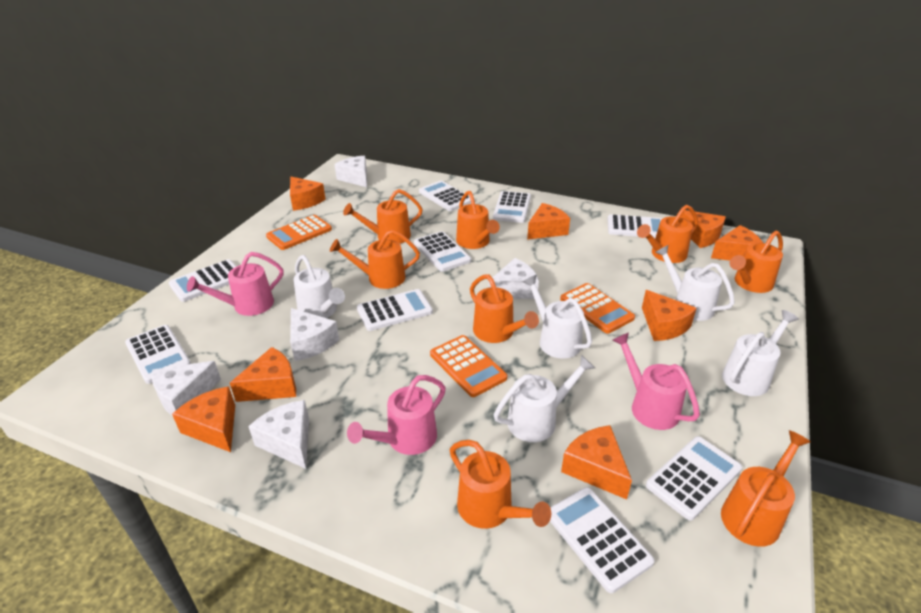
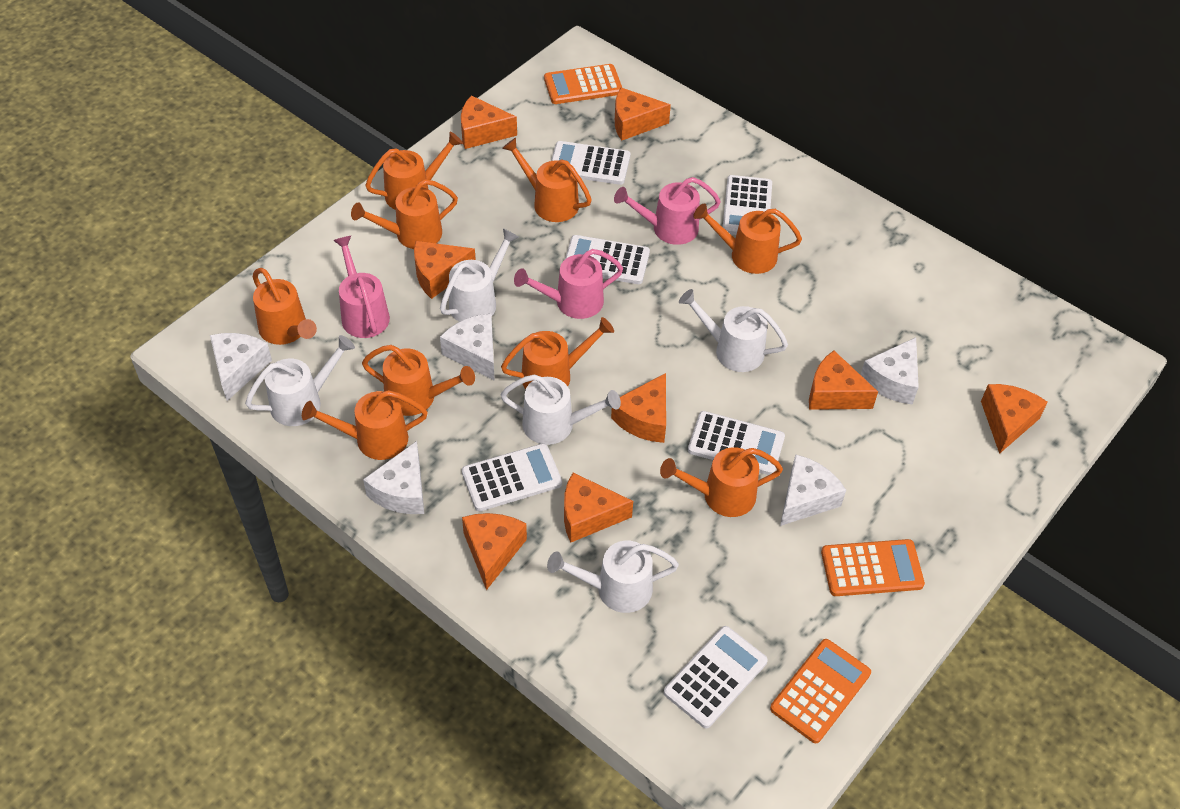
orange watering can: 8 -> 9
white calculator: 9 -> 6

